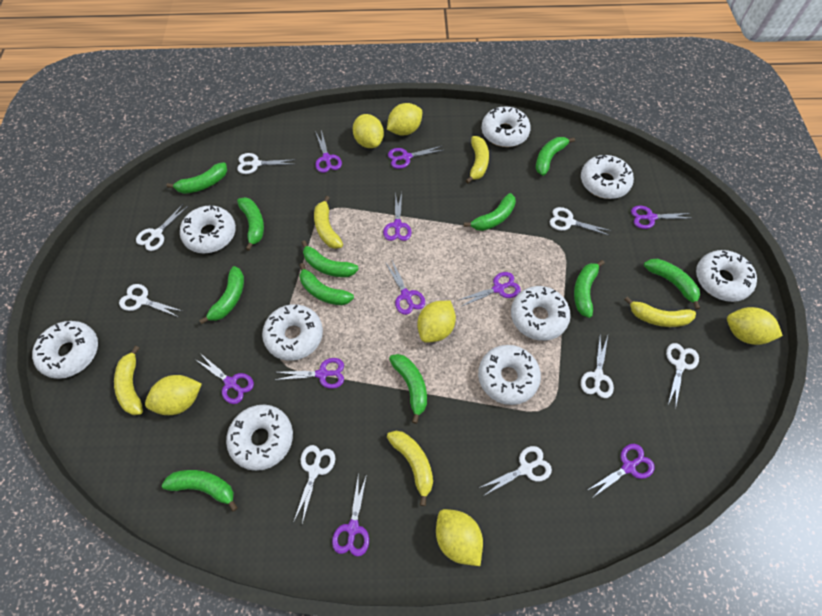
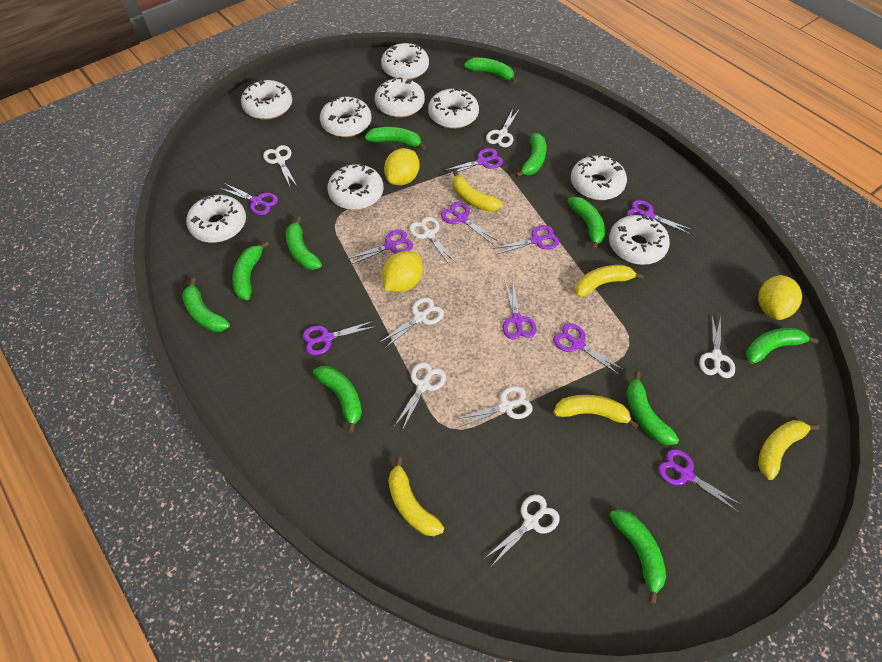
yellow lemon: 6 -> 3

